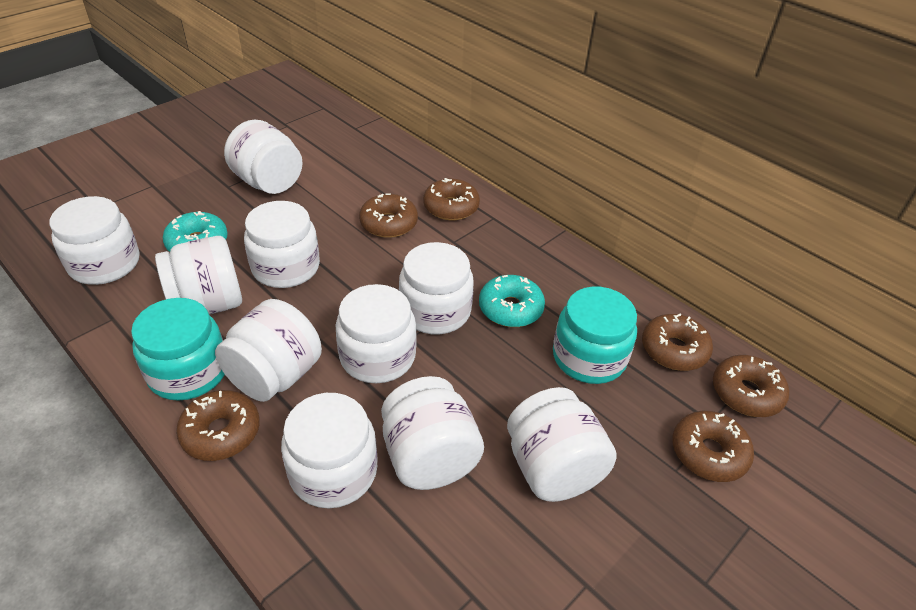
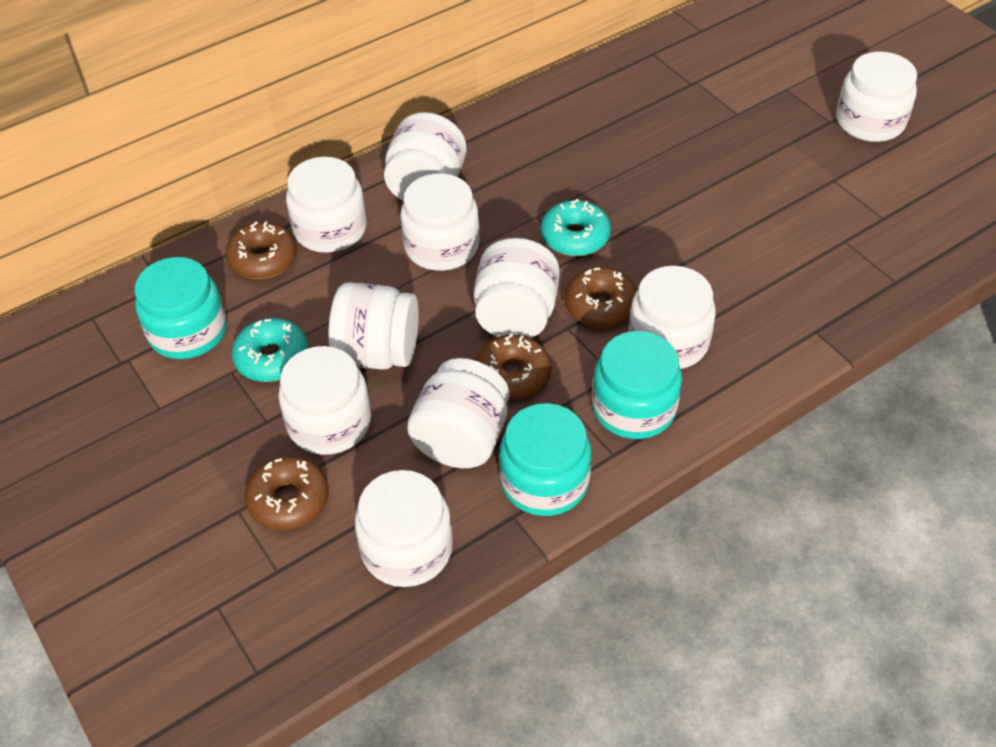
brown donut: 6 -> 4
turquoise jar: 2 -> 3

